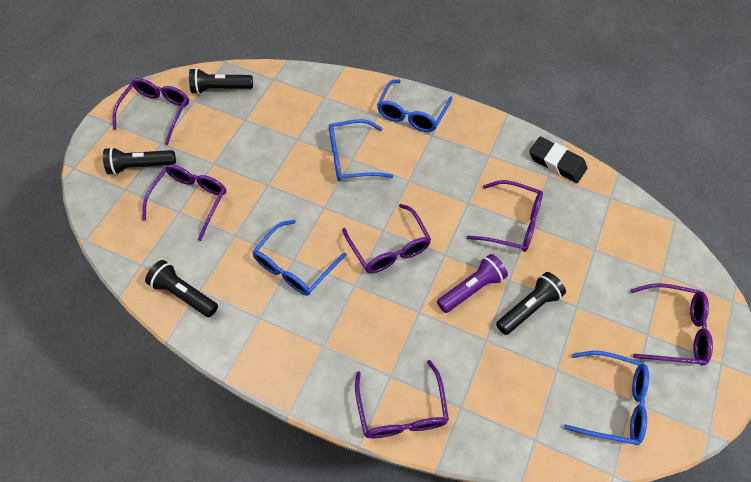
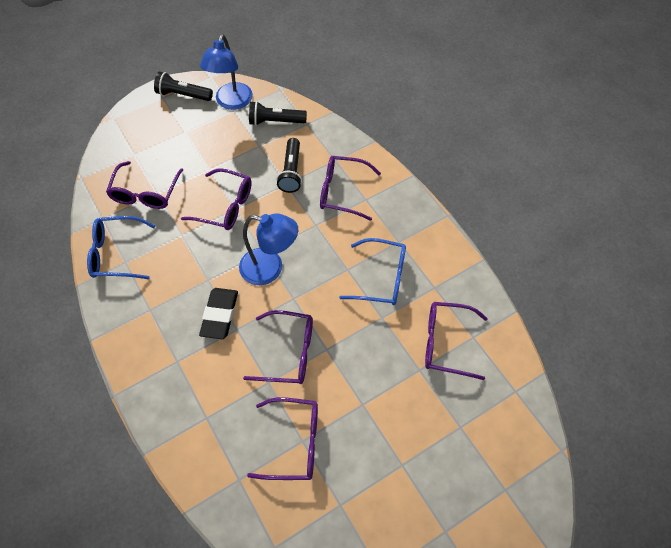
black flashlight: 4 -> 3
blue glasses: 4 -> 2
blue lamp: 0 -> 2
purple flashlight: 1 -> 0

